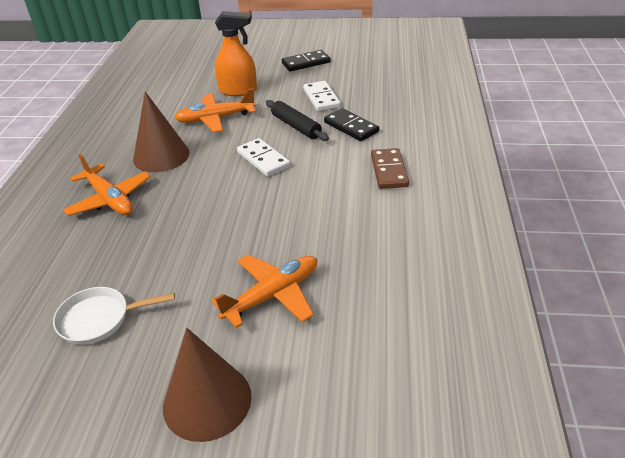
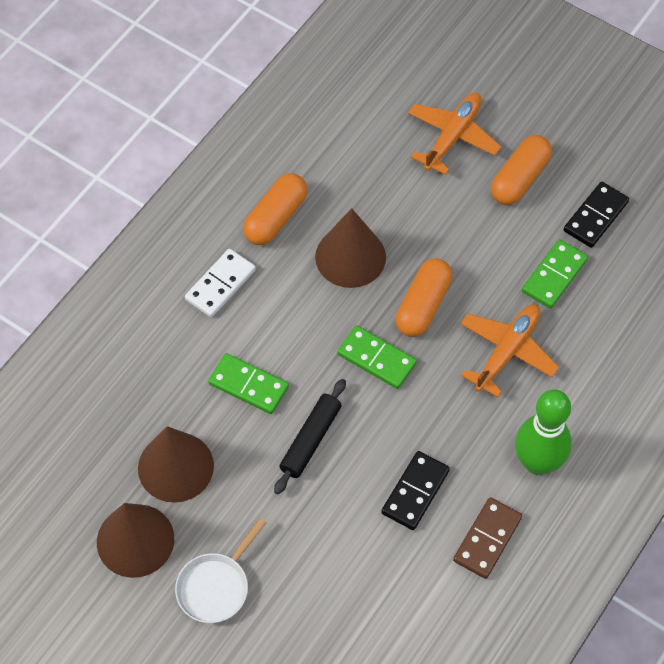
brown cone: 2 -> 3
green bowling pin: 0 -> 1
green domino: 0 -> 3
orange capsule: 0 -> 3
orange plane: 3 -> 2
orange spray bottle: 1 -> 0
white domino: 2 -> 1

